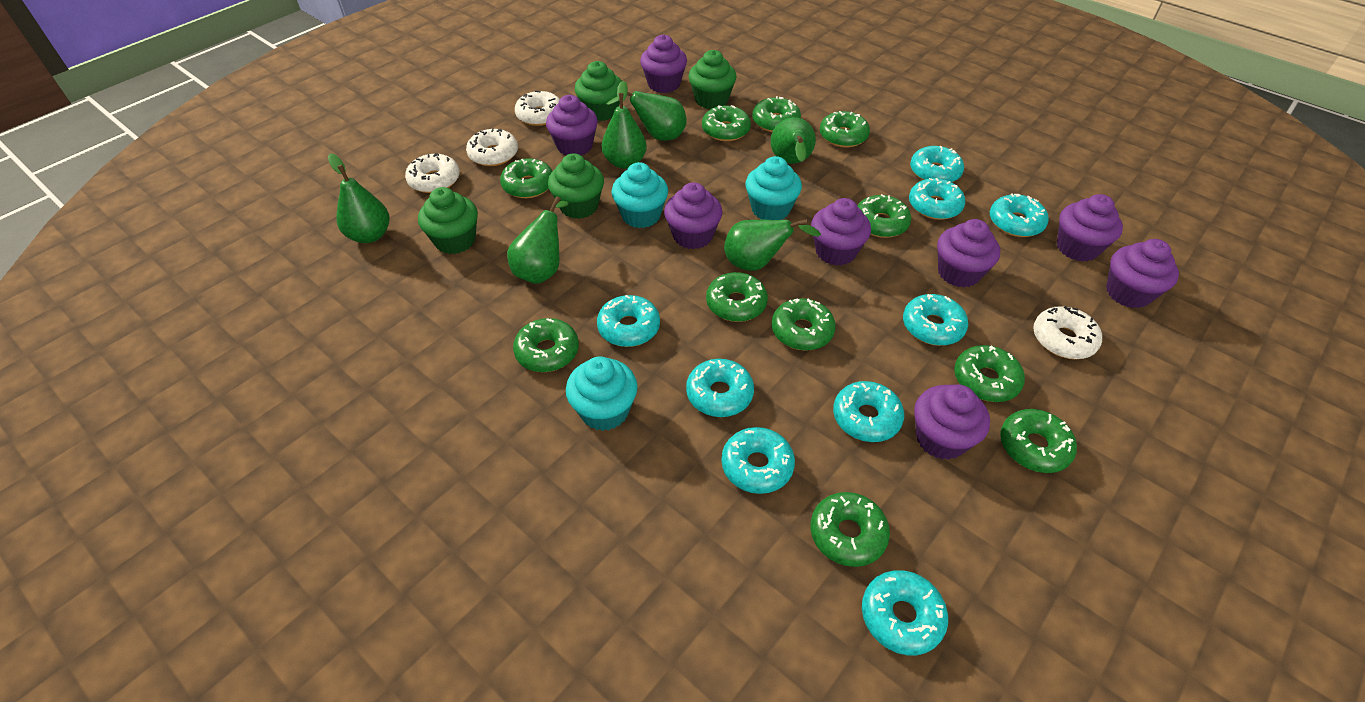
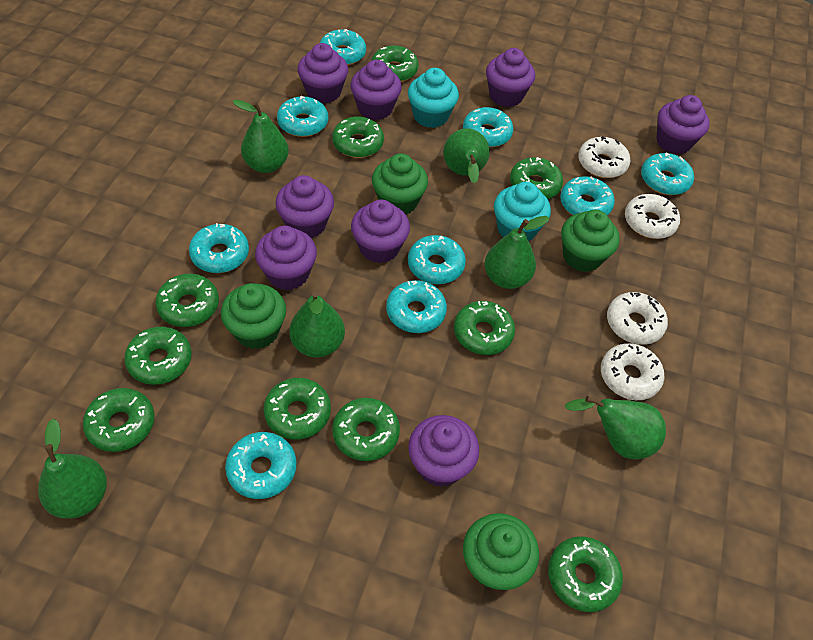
green donut: 11 -> 10
turquoise cupcake: 3 -> 2

